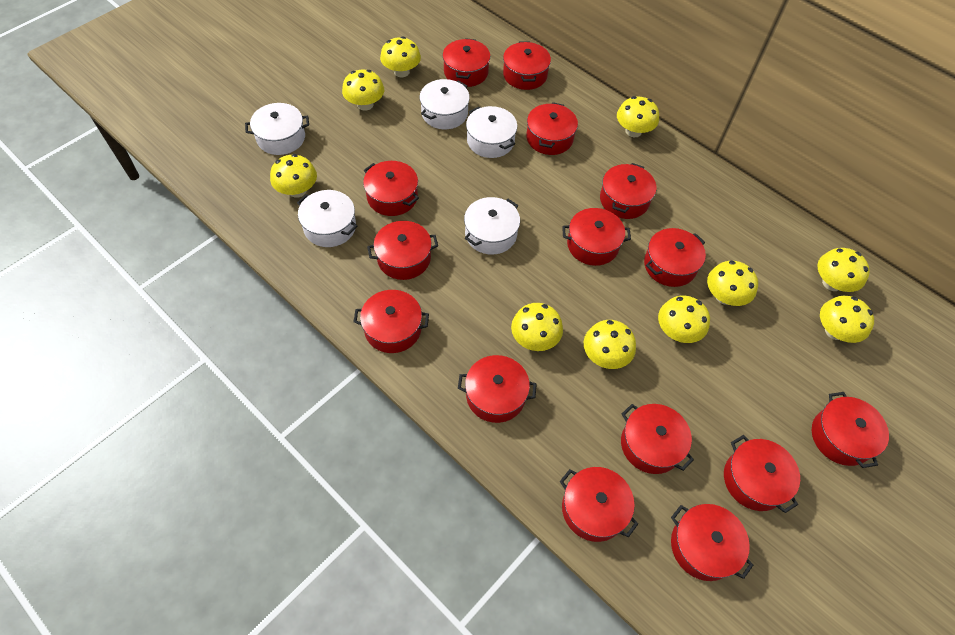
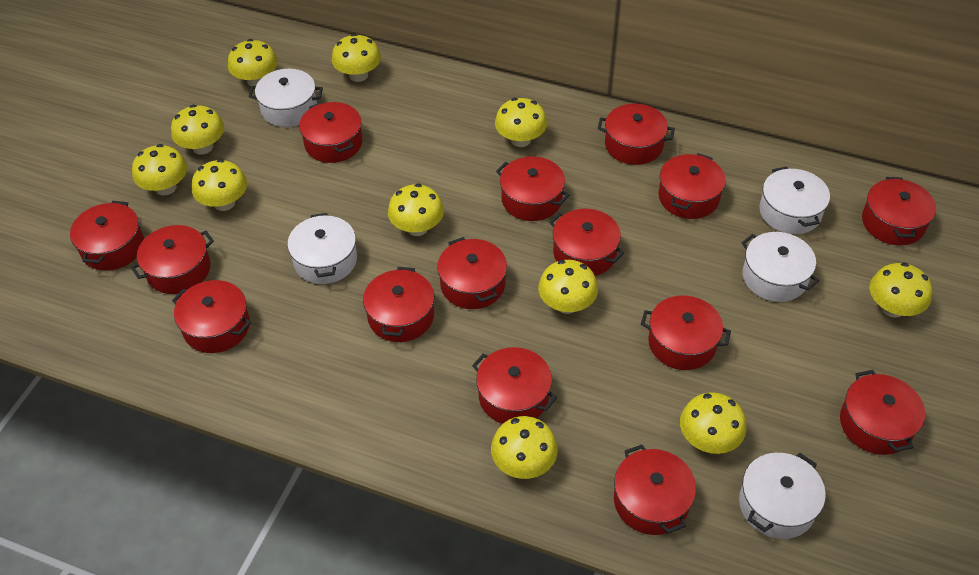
yellow mushroom: 10 -> 11

